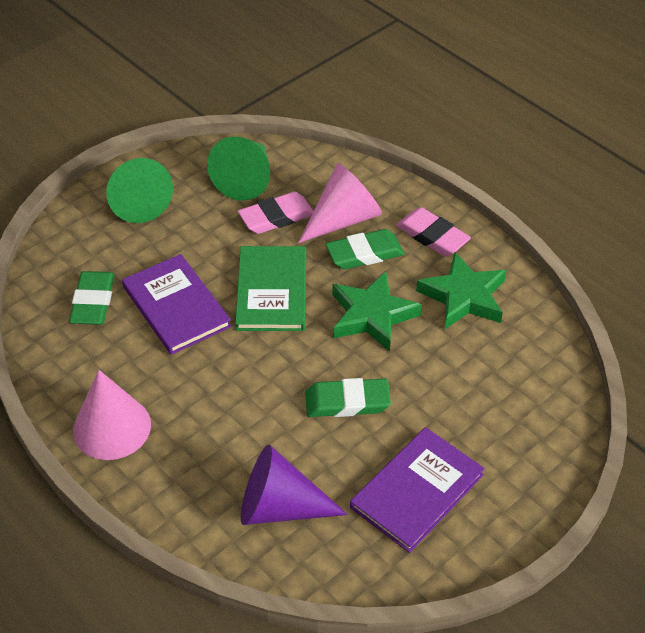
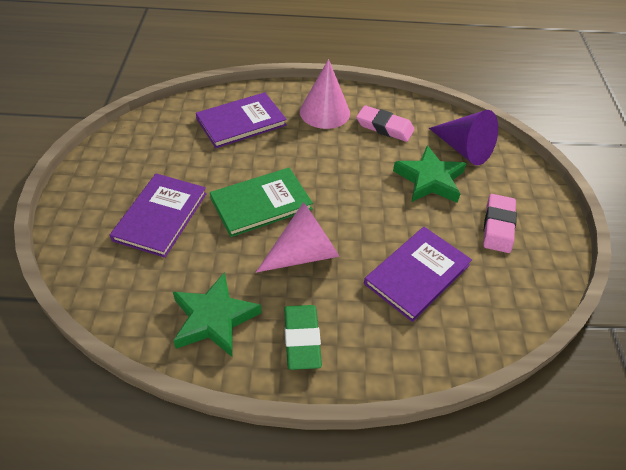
green cone: 2 -> 0
green eraser: 3 -> 1
purple book: 2 -> 3

